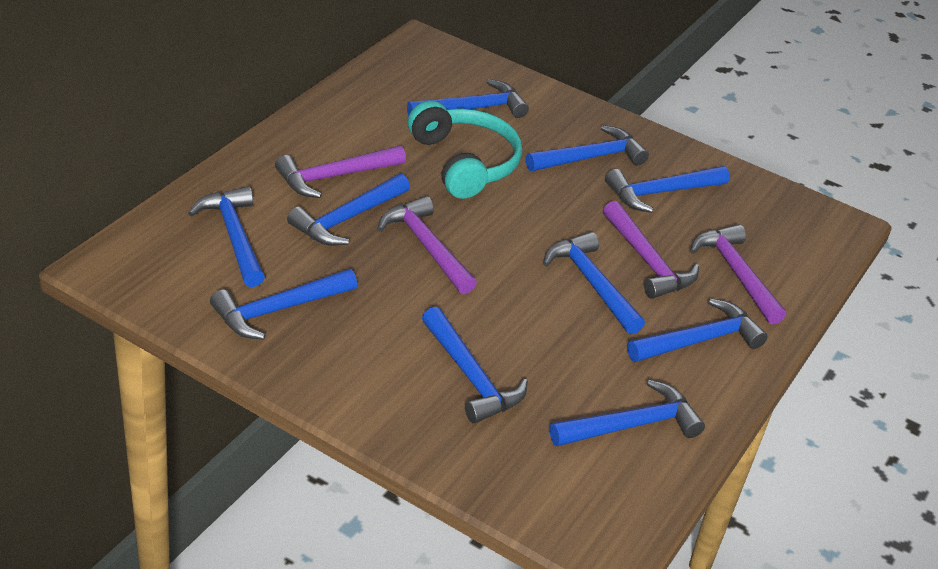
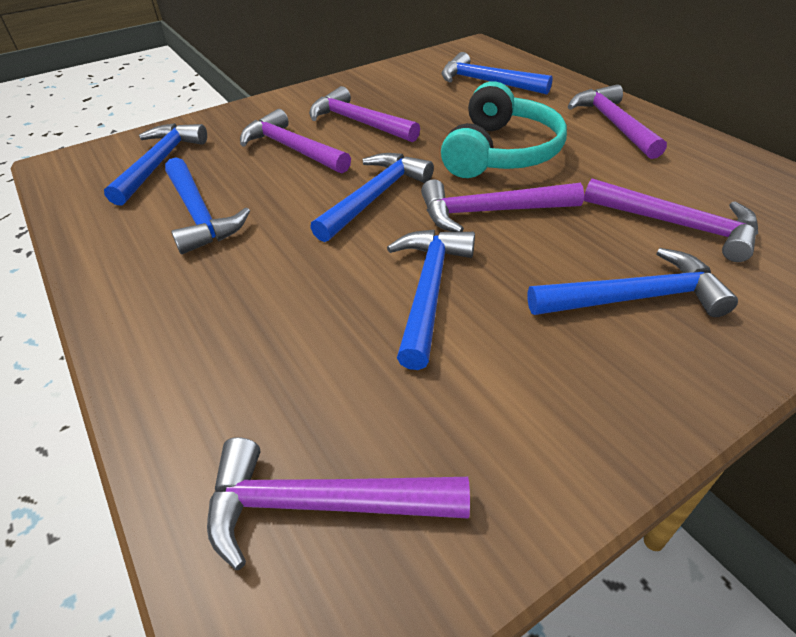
blue hammer: 10 -> 6
purple hammer: 4 -> 6

